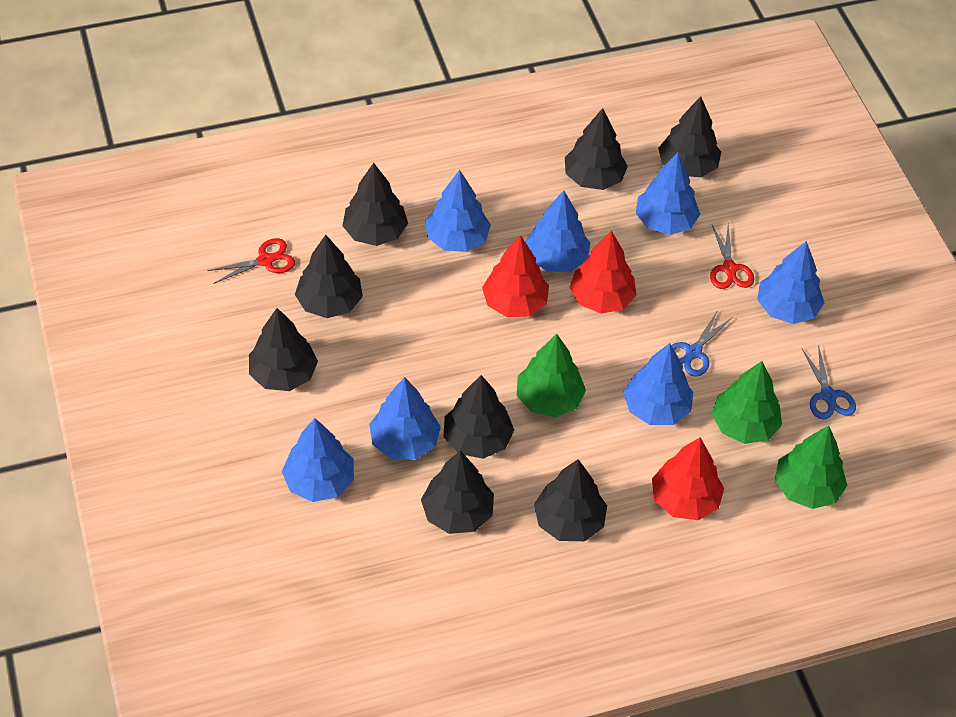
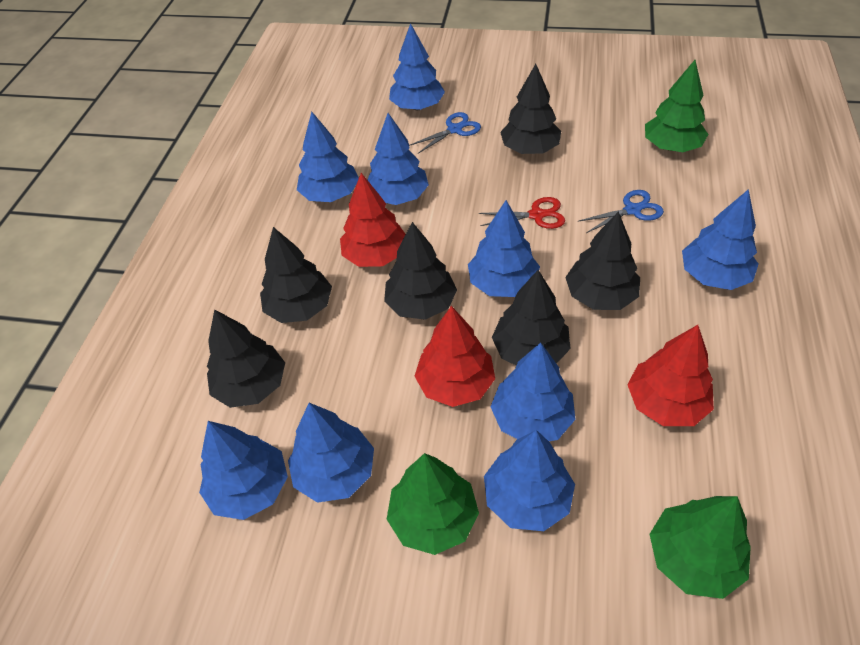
black tree: 8 -> 6
blue tree: 7 -> 9
red scissors: 2 -> 1

